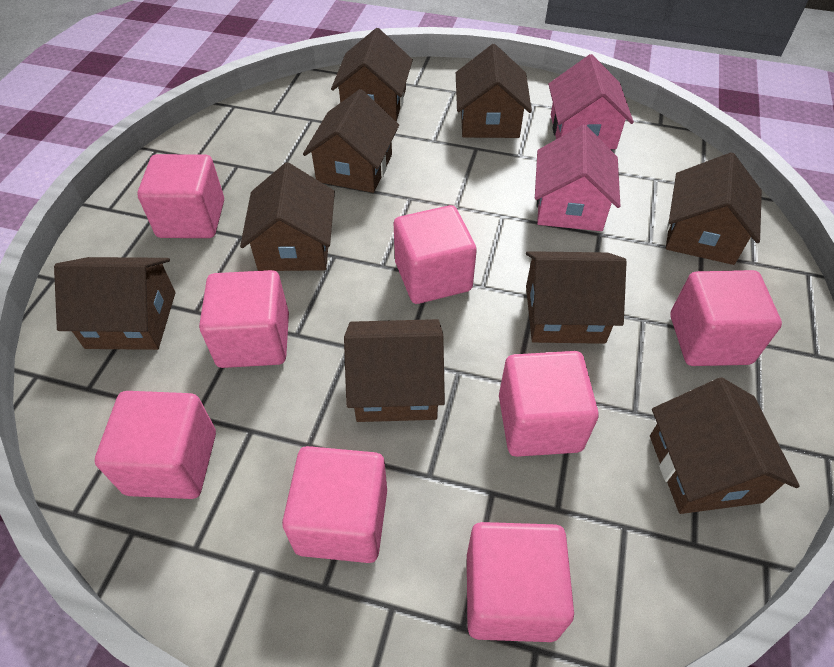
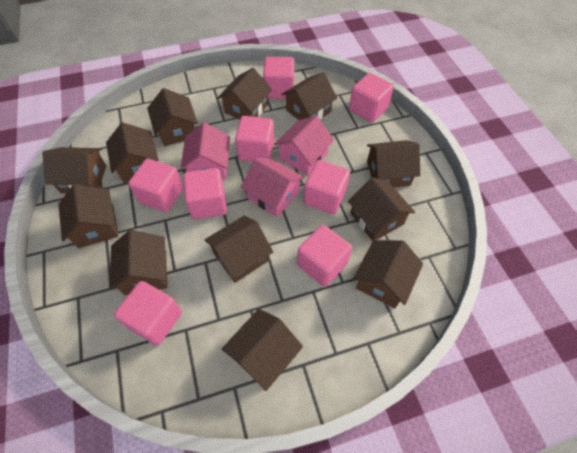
brown house: 9 -> 12
pink house: 2 -> 3

